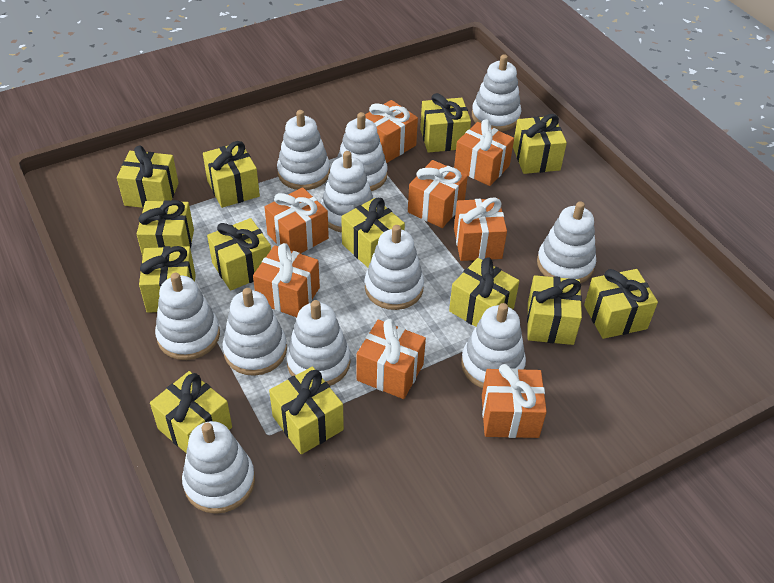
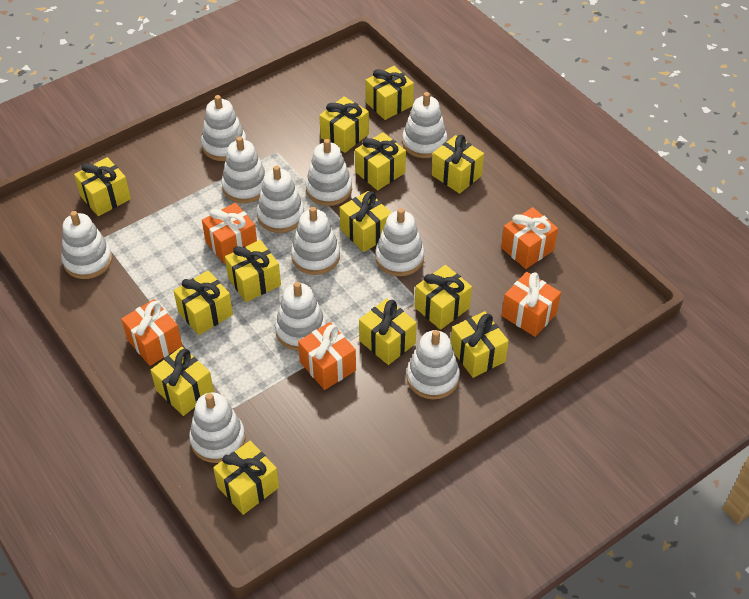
orange gift: 8 -> 5

